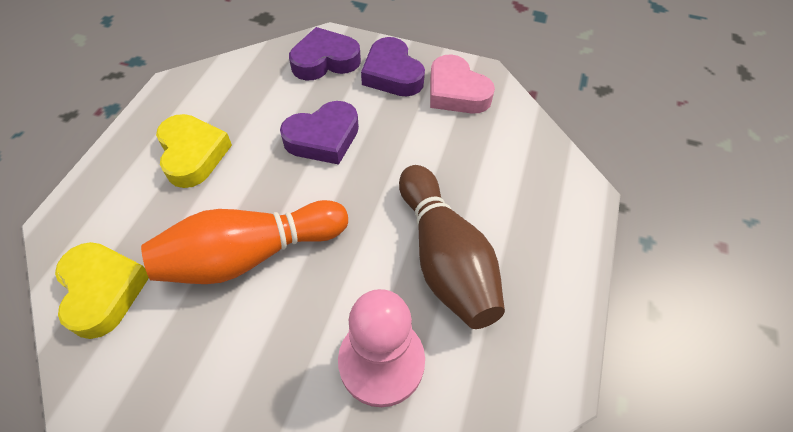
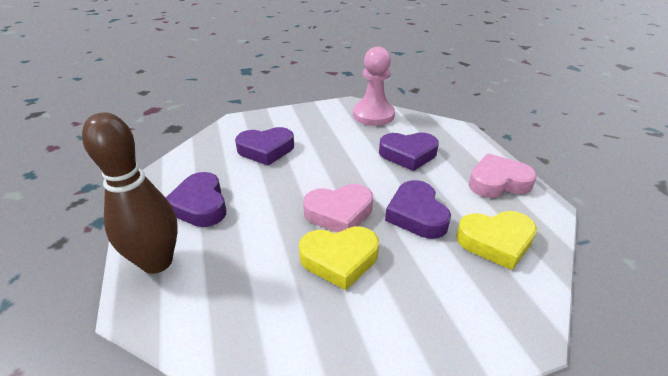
orange bowling pin: 1 -> 0
pink heart: 1 -> 2
purple heart: 3 -> 4

